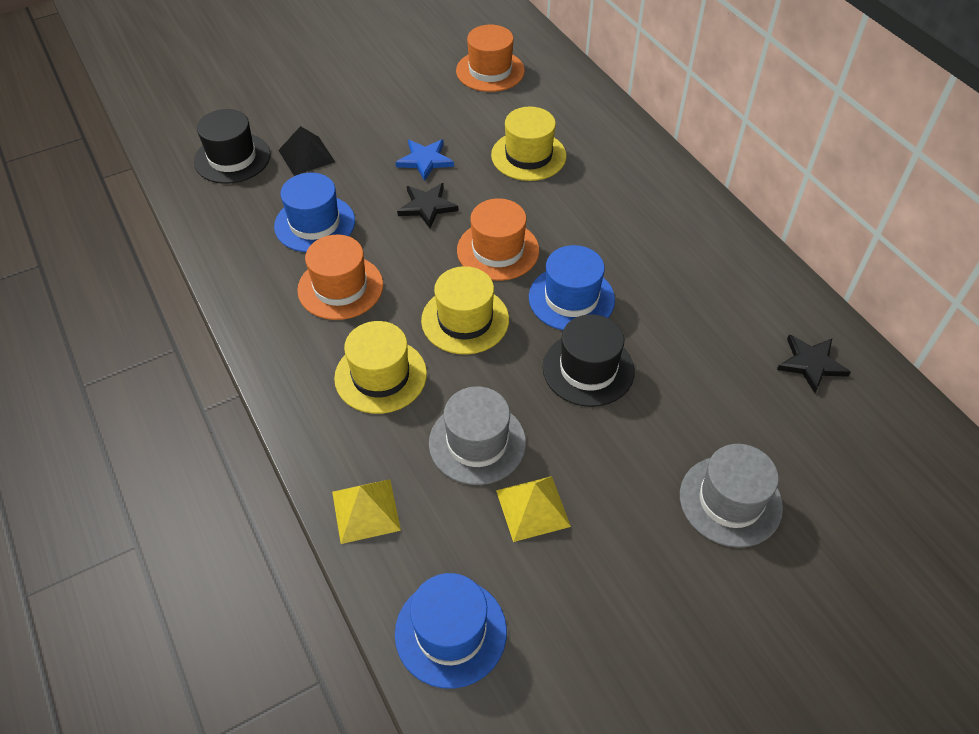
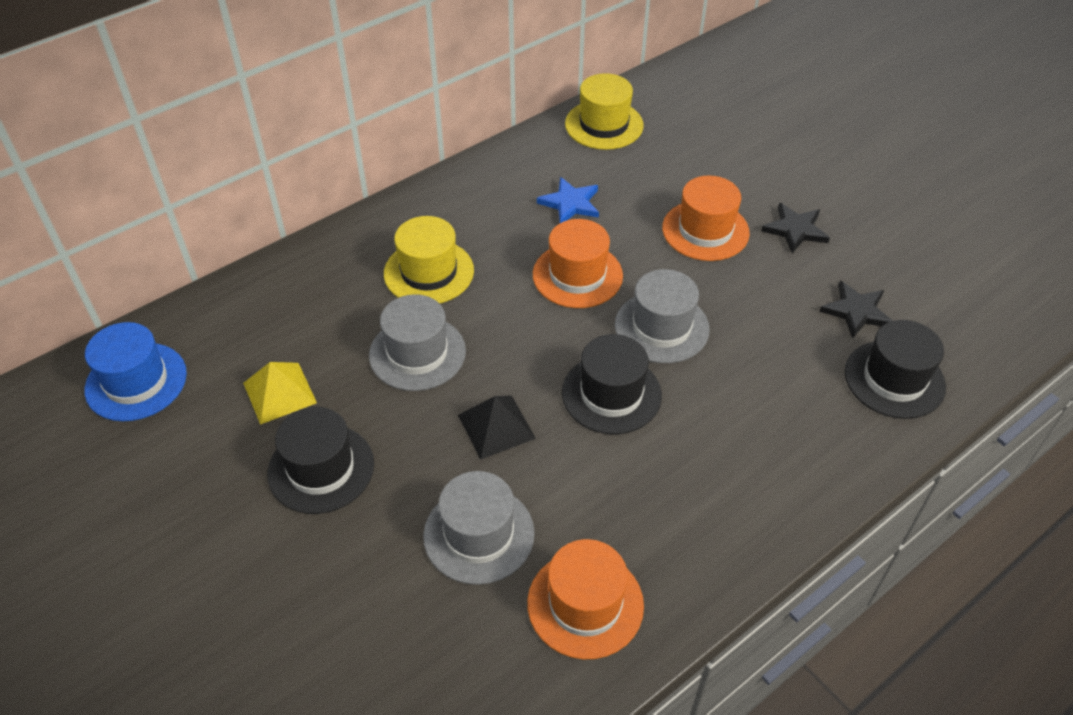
black hat: 2 -> 3
blue hat: 3 -> 1
grey hat: 2 -> 3
yellow hat: 3 -> 2
yellow pyramid: 2 -> 1

